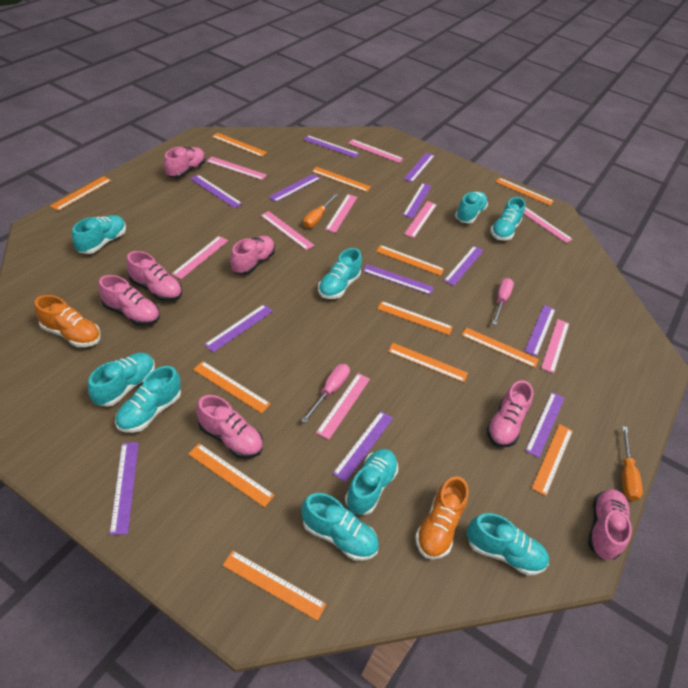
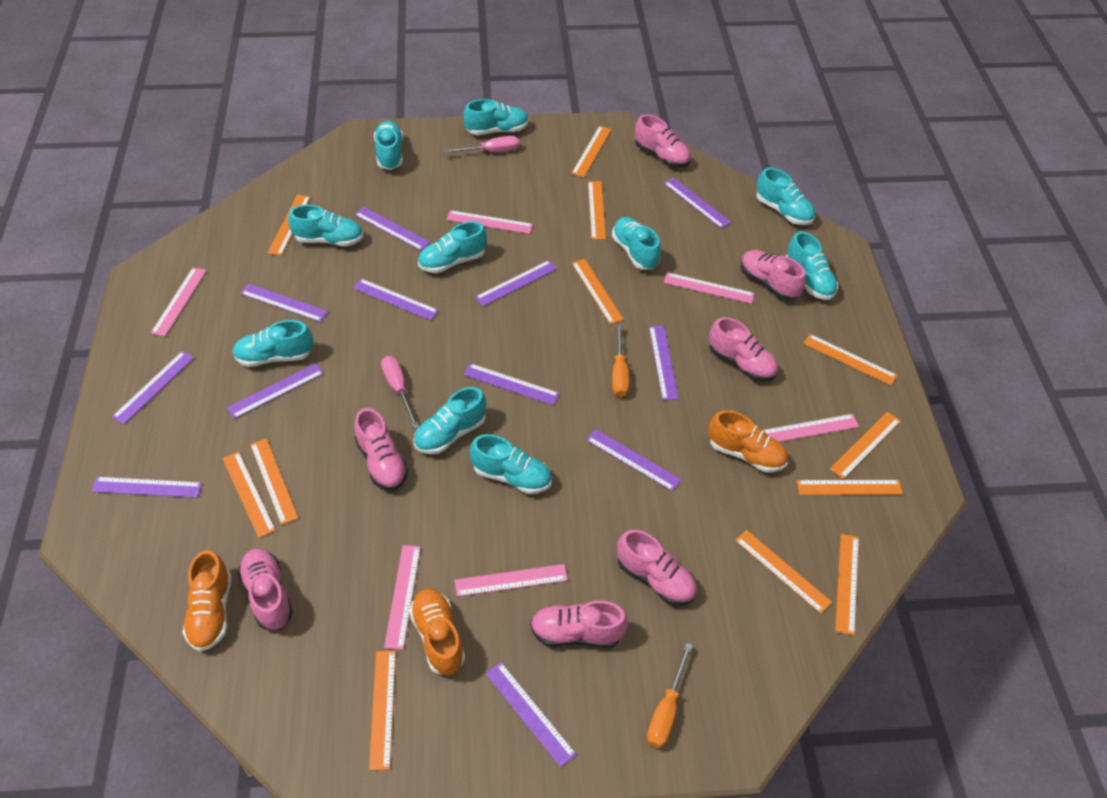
orange shoe: 2 -> 3
pink ruler: 9 -> 6
turquoise shoe: 9 -> 10

